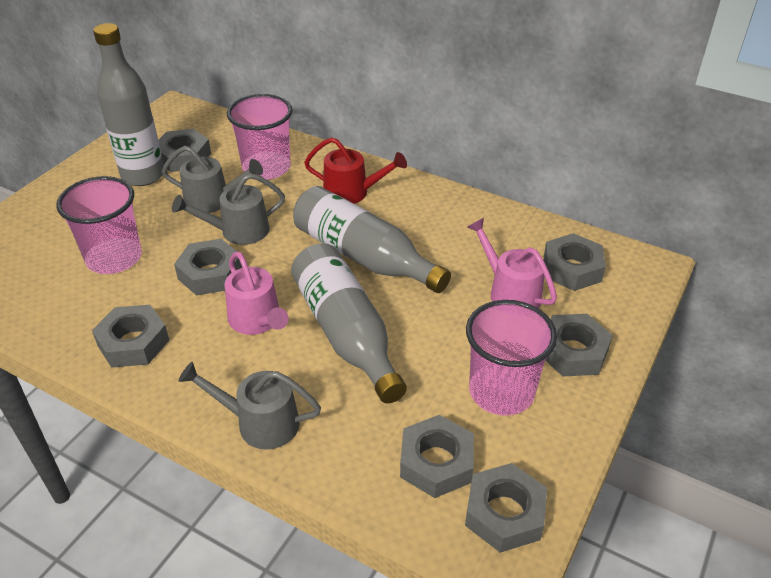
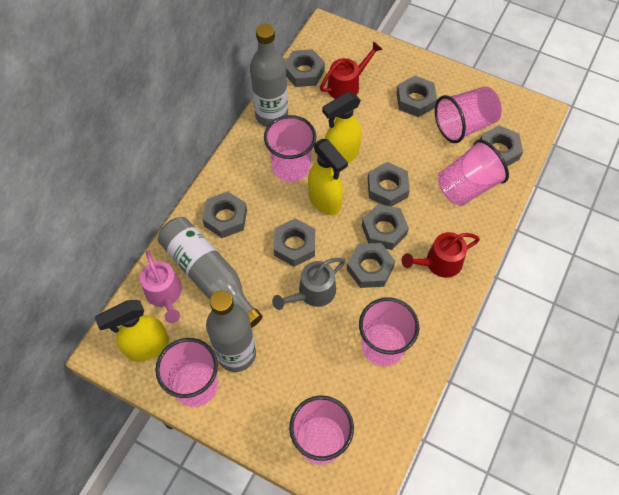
grey nut: 7 -> 8
grey watering can: 3 -> 1
pink cup: 3 -> 6
pink watering can: 2 -> 1
red watering can: 1 -> 2
yellow spray bottle: 0 -> 3

